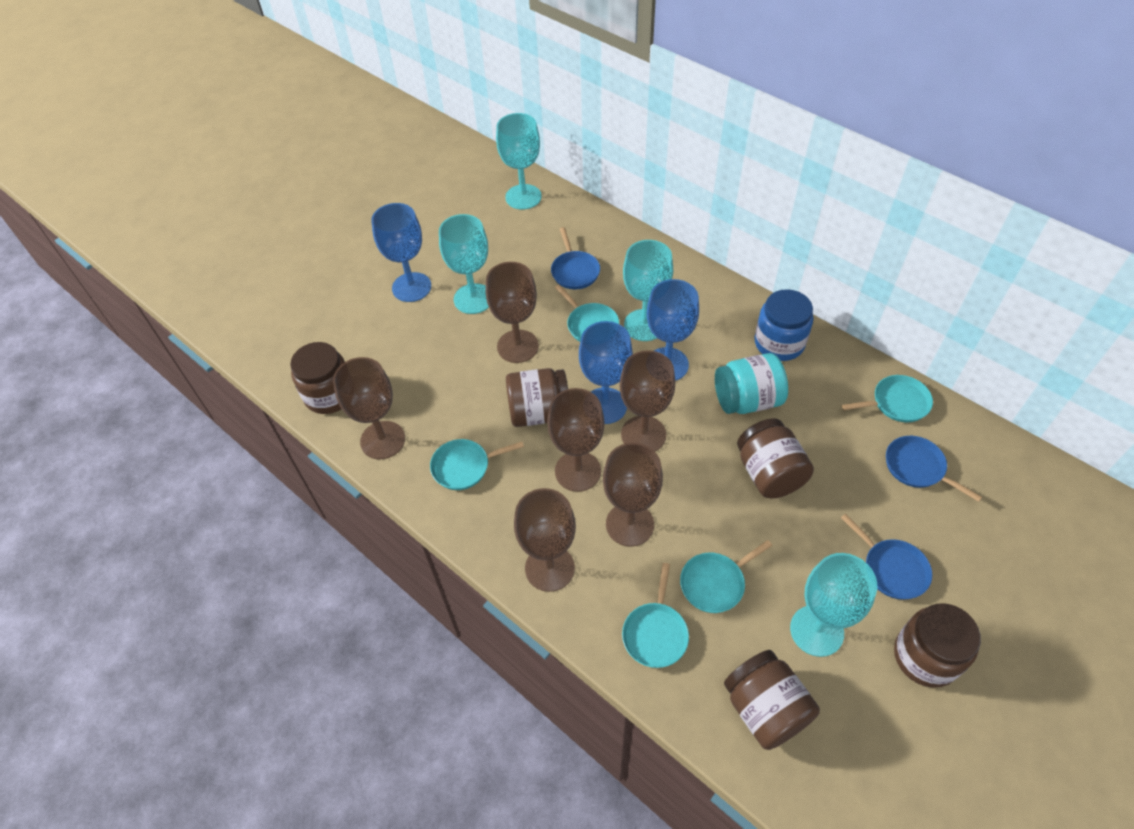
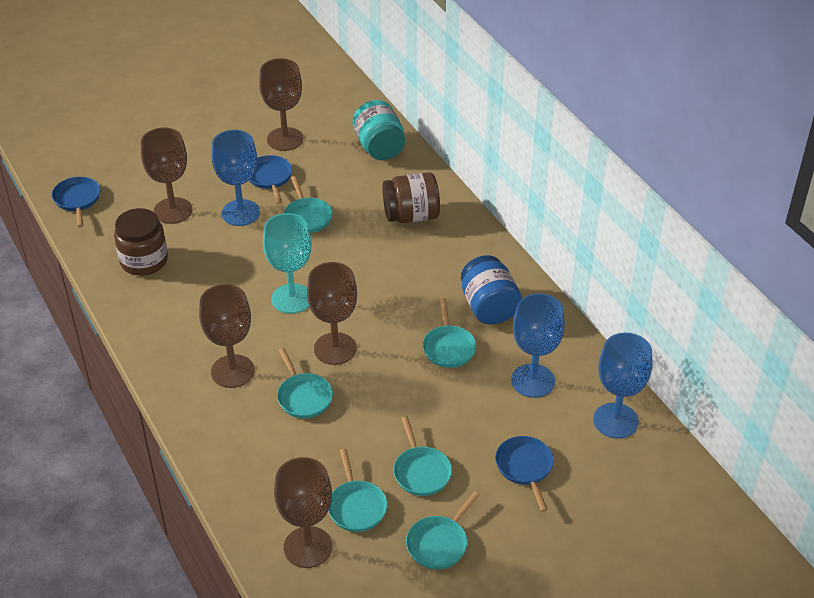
brown goblet: 6 -> 5
brown jar: 5 -> 2
turquoise goblet: 4 -> 1
turquoise pan: 5 -> 6

